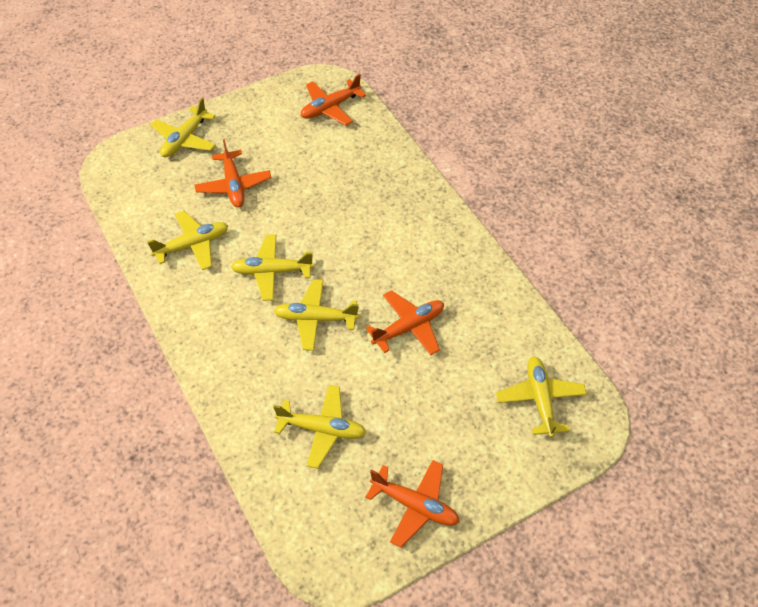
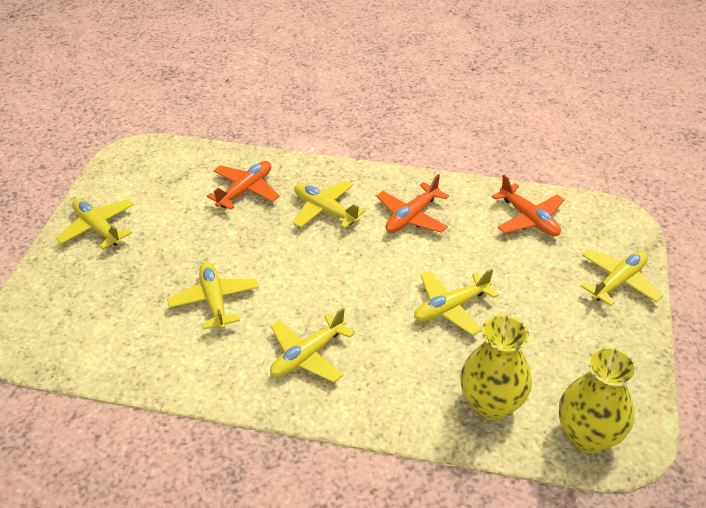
orange plane: 4 -> 3
yellow vase: 0 -> 2

